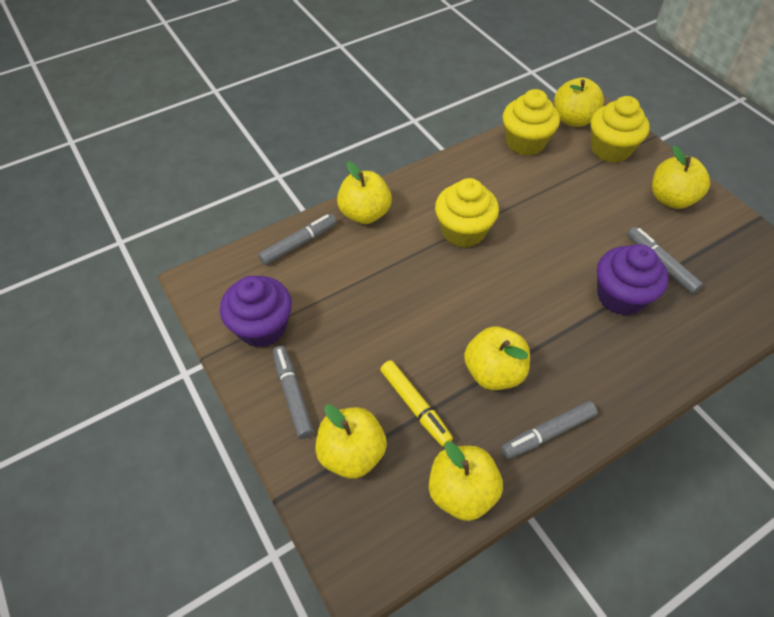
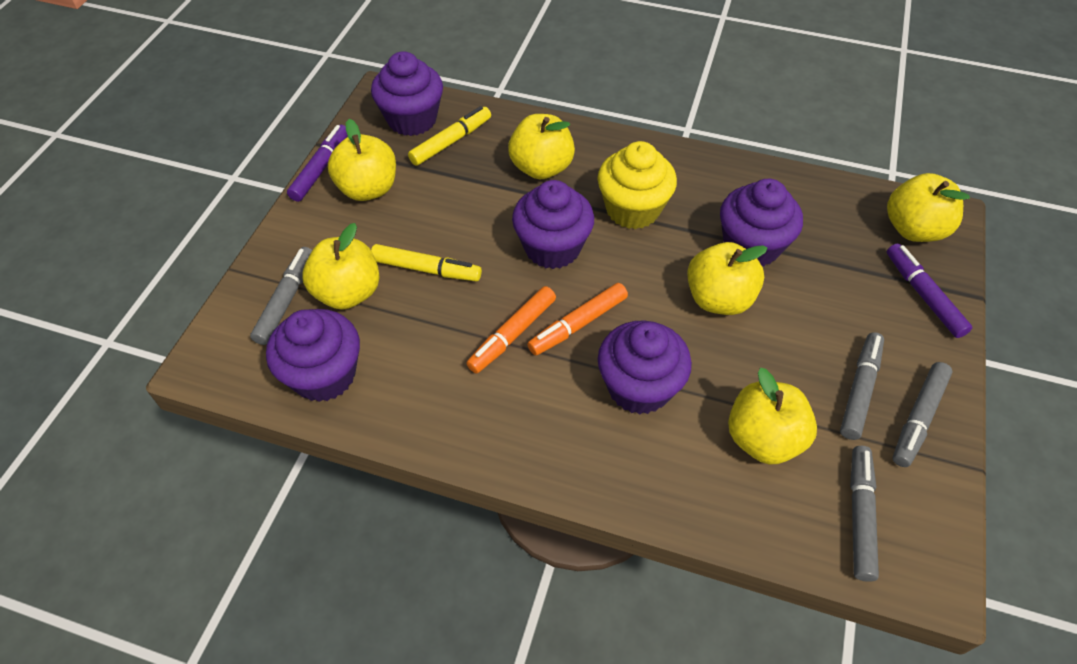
orange marker: 0 -> 2
purple cupcake: 2 -> 5
purple marker: 0 -> 2
yellow cupcake: 3 -> 1
yellow marker: 1 -> 2

